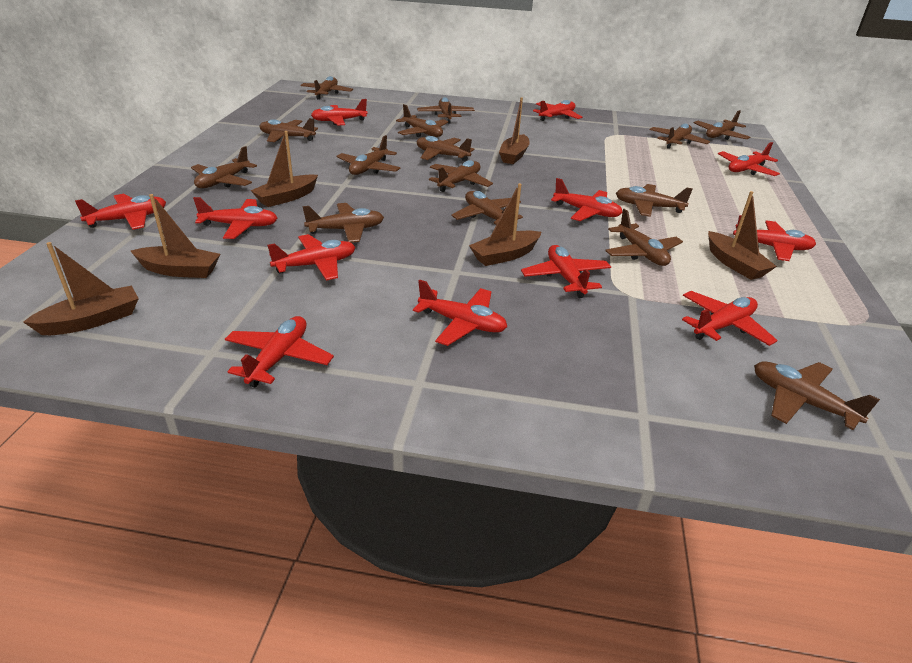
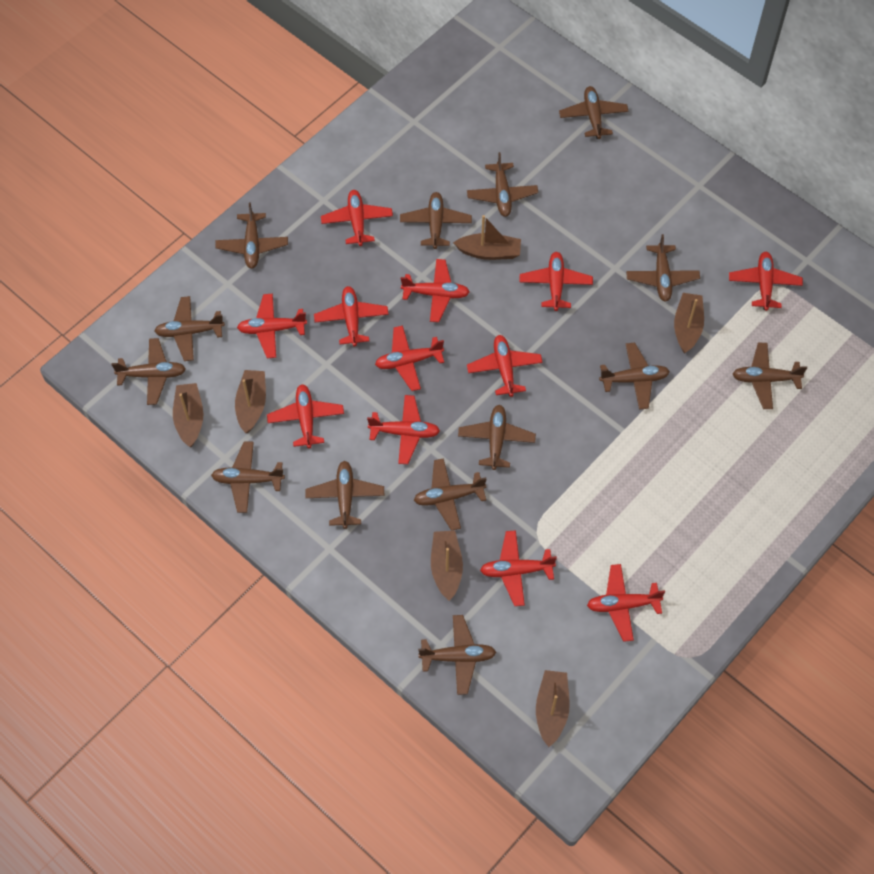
brown plane: 15 -> 14

